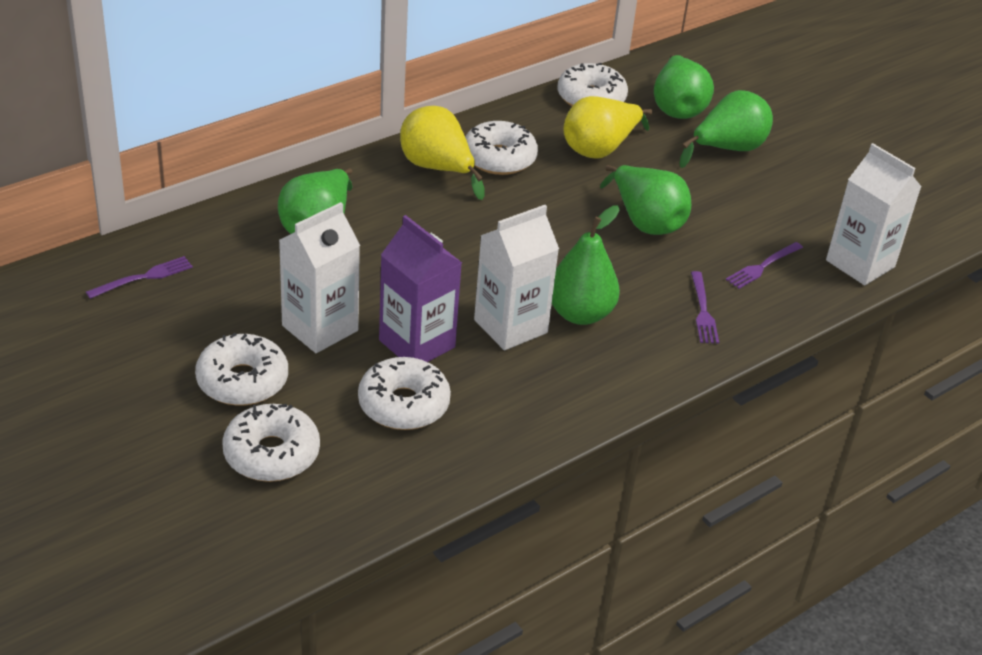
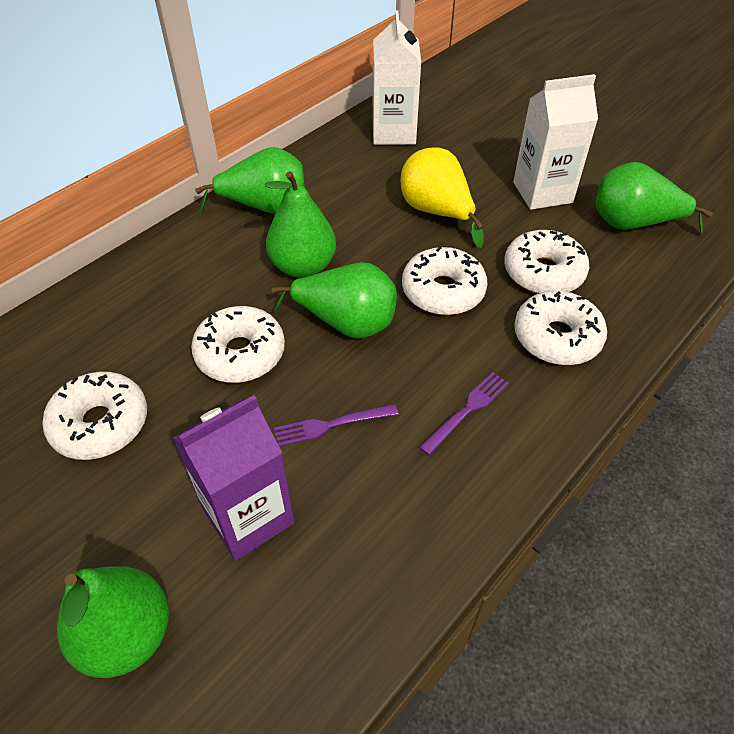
purple fork: 3 -> 2
white carton: 3 -> 2
yellow pear: 2 -> 1

